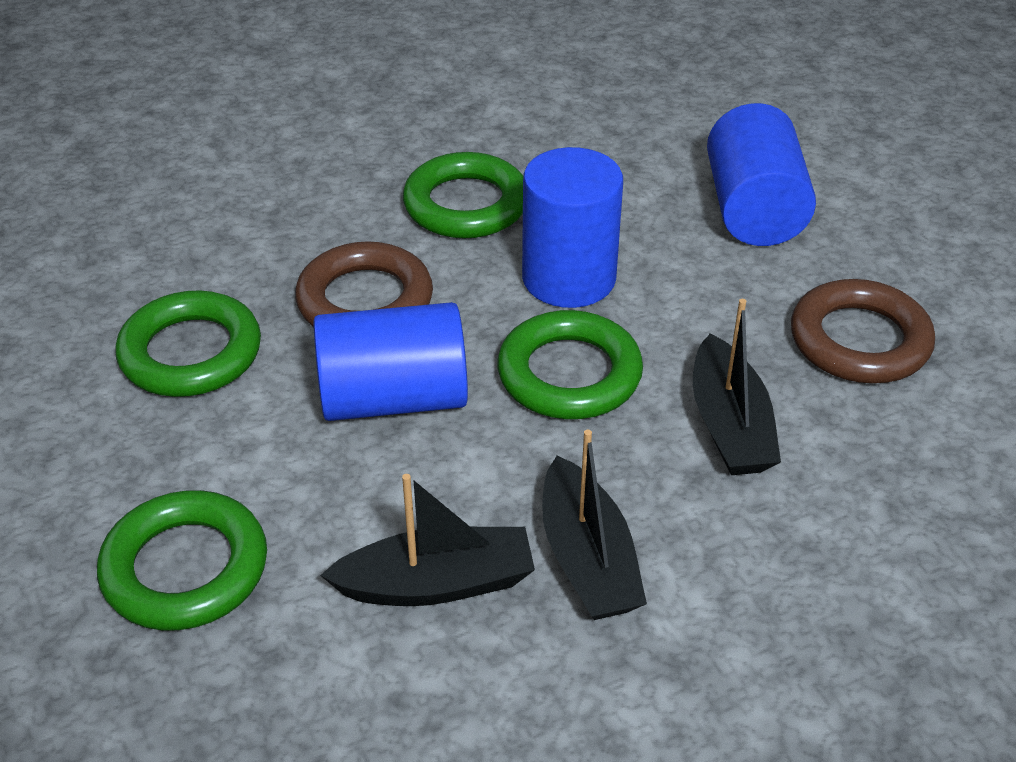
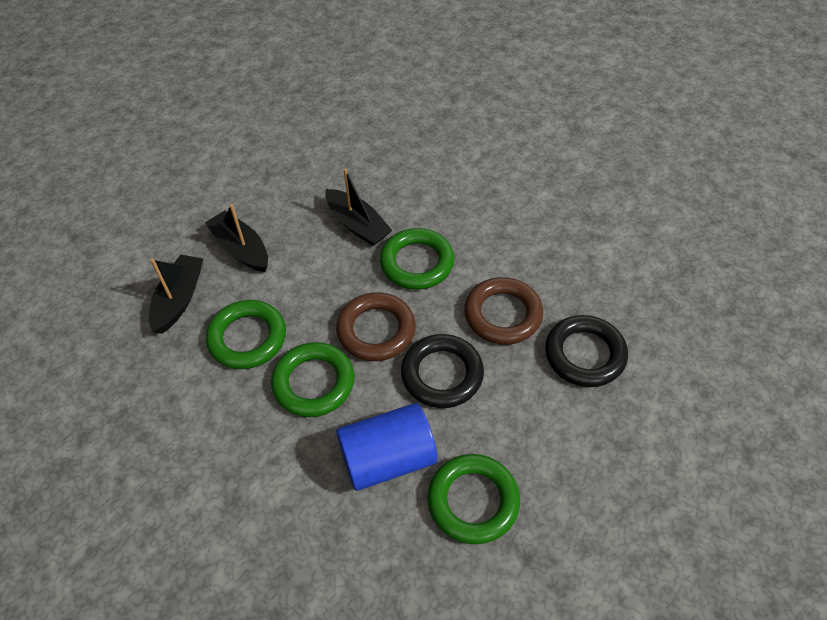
black ring: 0 -> 2
blue cylinder: 3 -> 1

